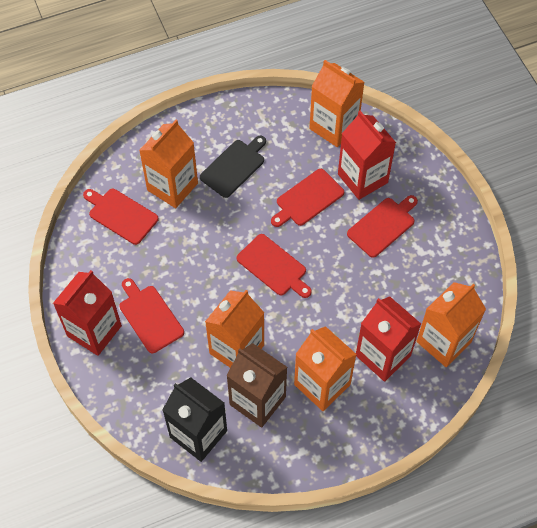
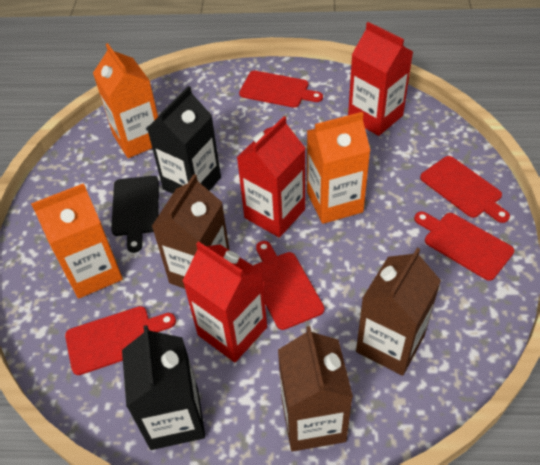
black carton: 1 -> 2
brown carton: 1 -> 3
orange carton: 5 -> 3

